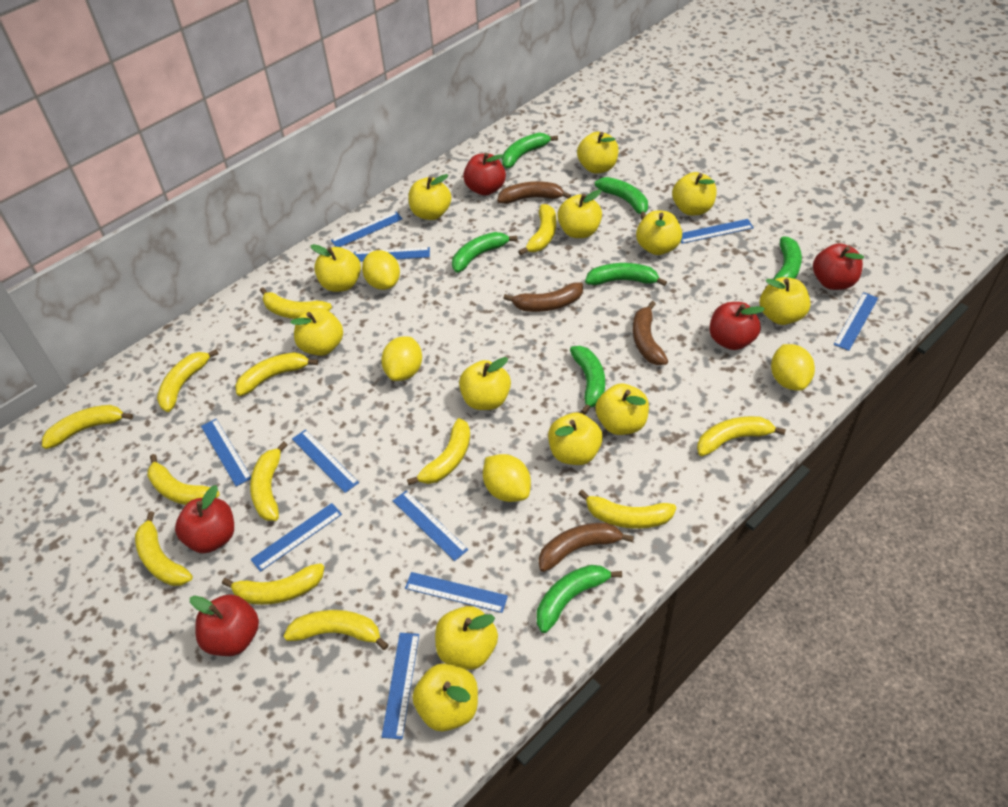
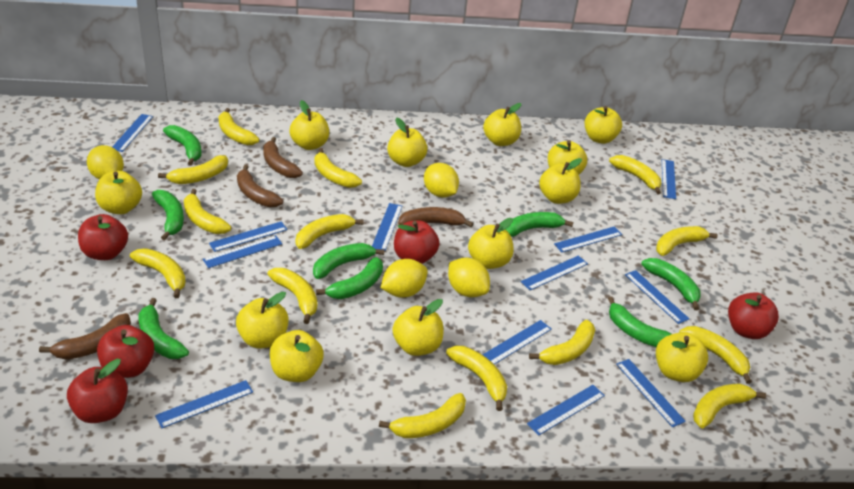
blue ruler: 10 -> 12
green banana: 7 -> 8
yellow apple: 13 -> 12
yellow banana: 13 -> 14

